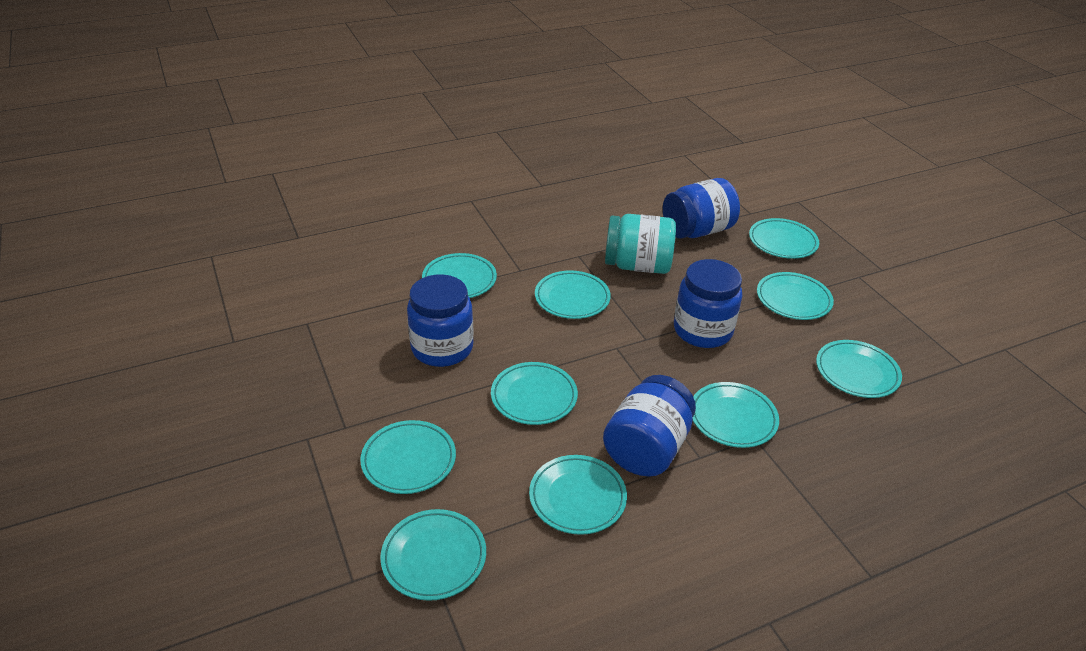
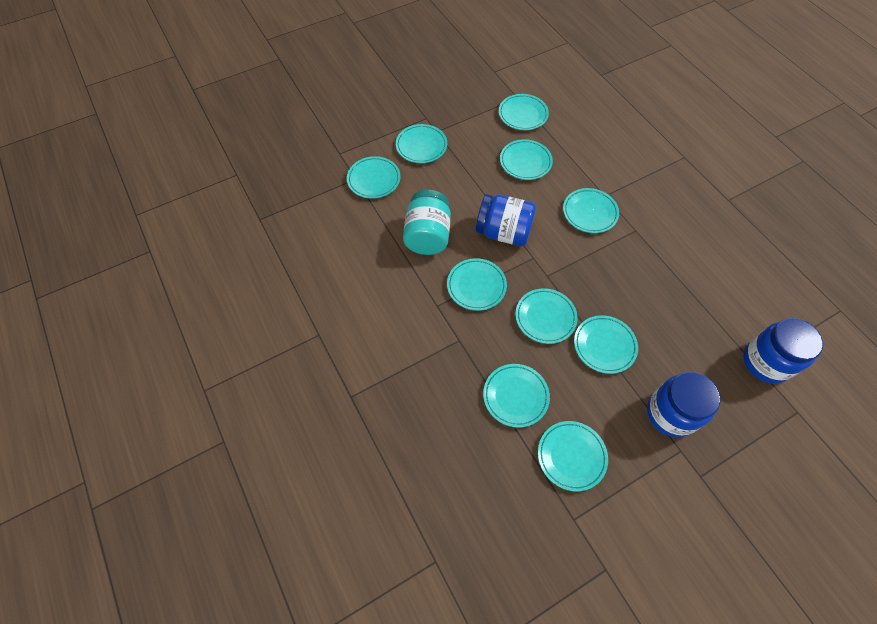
blue jar: 4 -> 3

